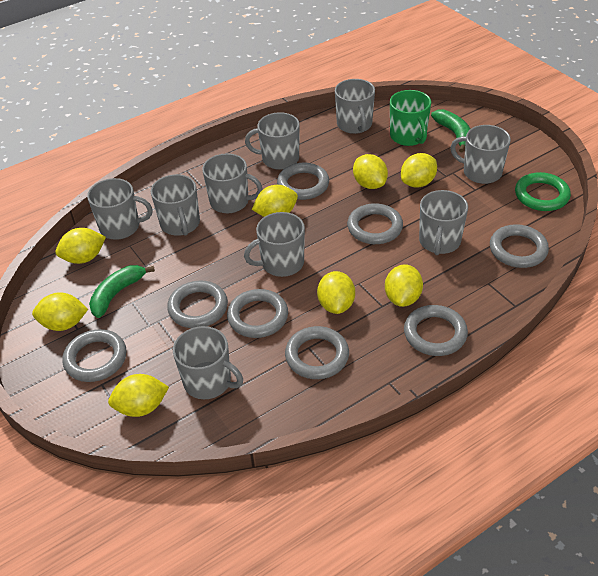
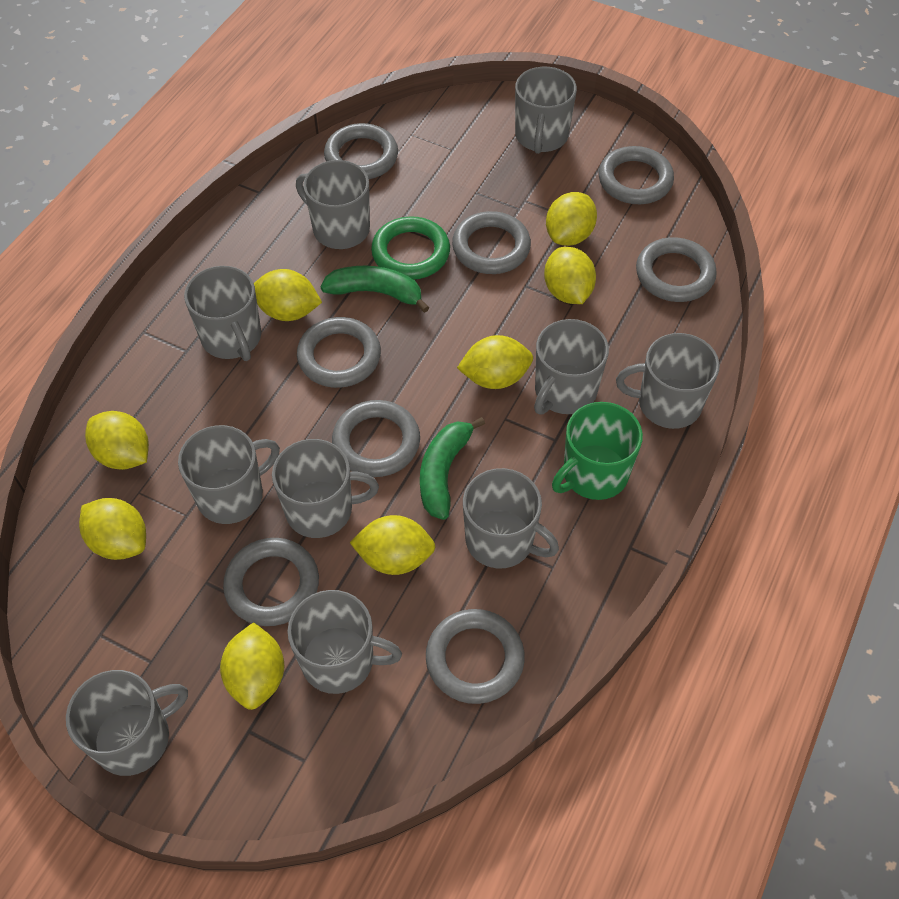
grey mug: 9 -> 10

